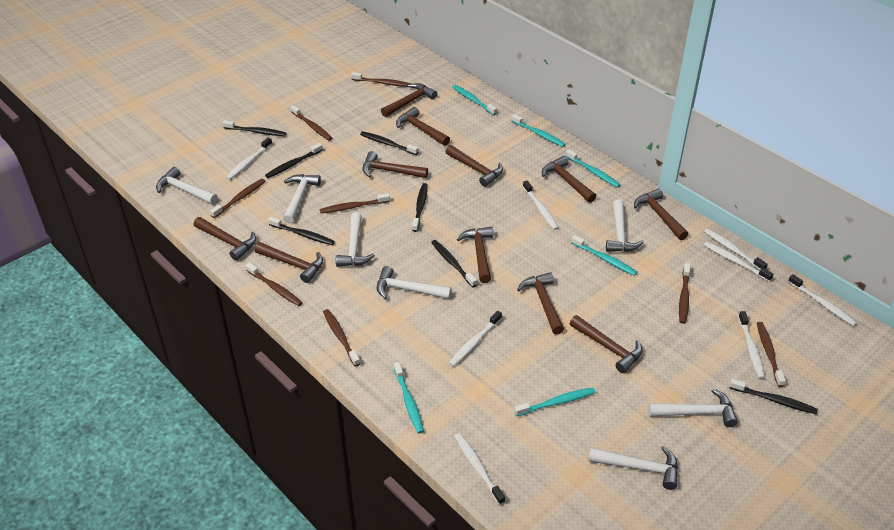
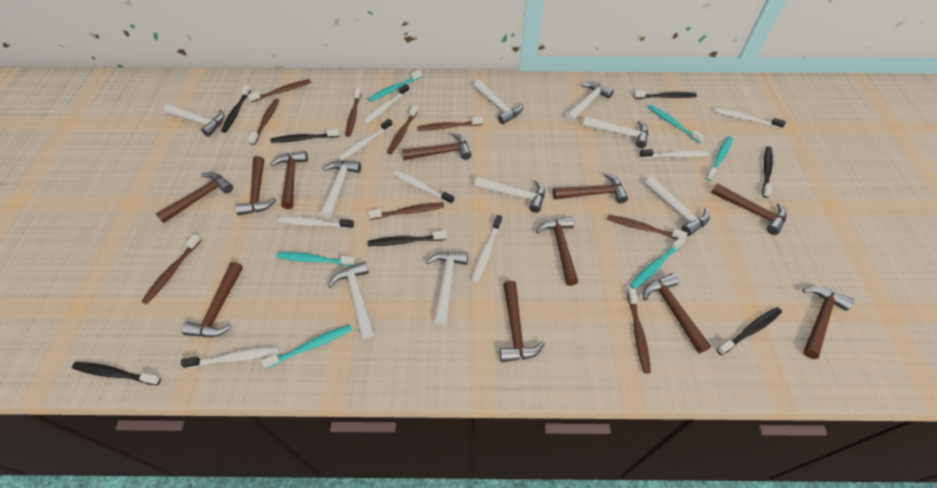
brown toothbrush: 8 -> 9
white hammer: 7 -> 9

